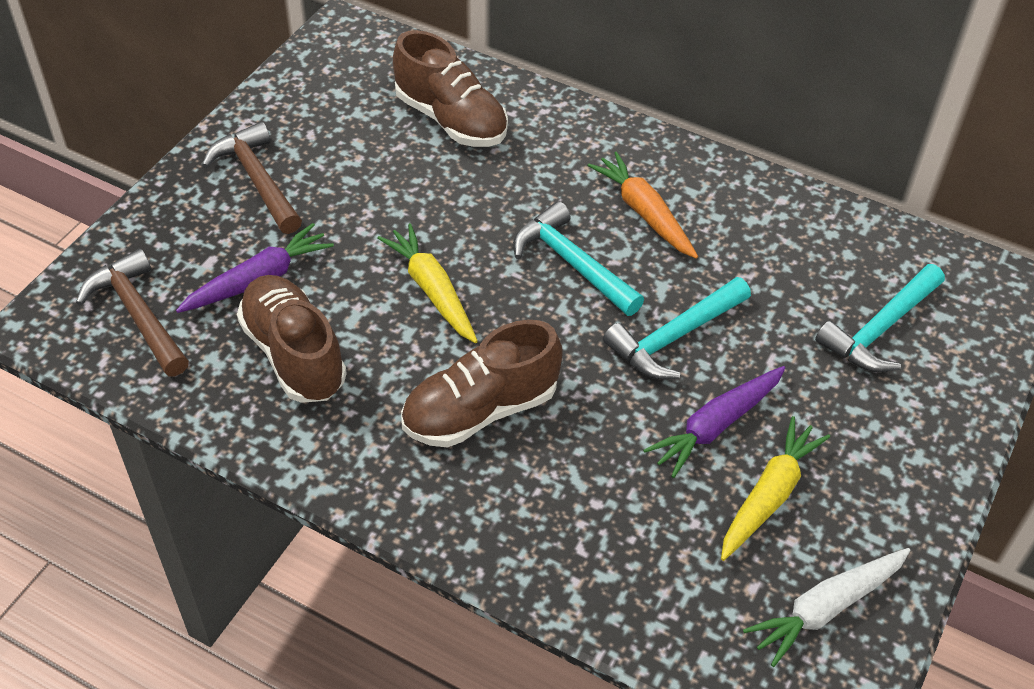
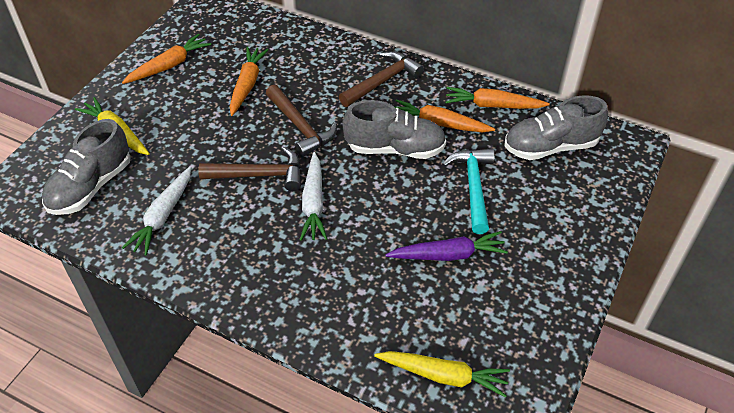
brown hammer: 2 -> 3
brown shoe: 3 -> 0
grey shoe: 0 -> 3
orange carrot: 1 -> 4
purple carrot: 2 -> 1
turquoise hammer: 3 -> 1
white carrot: 1 -> 2

